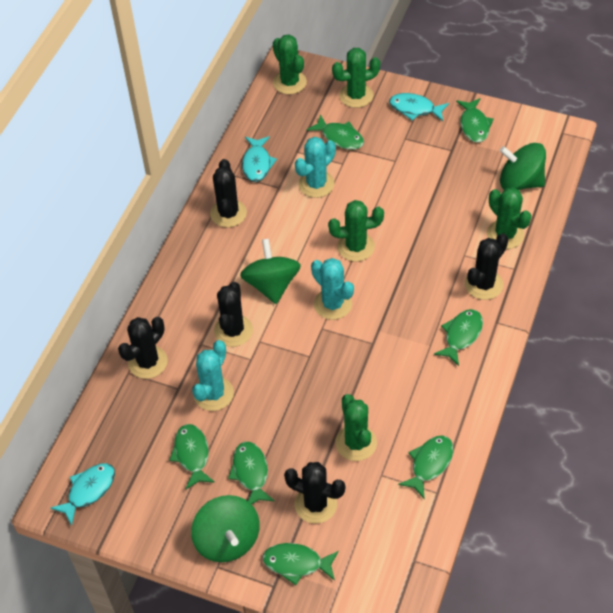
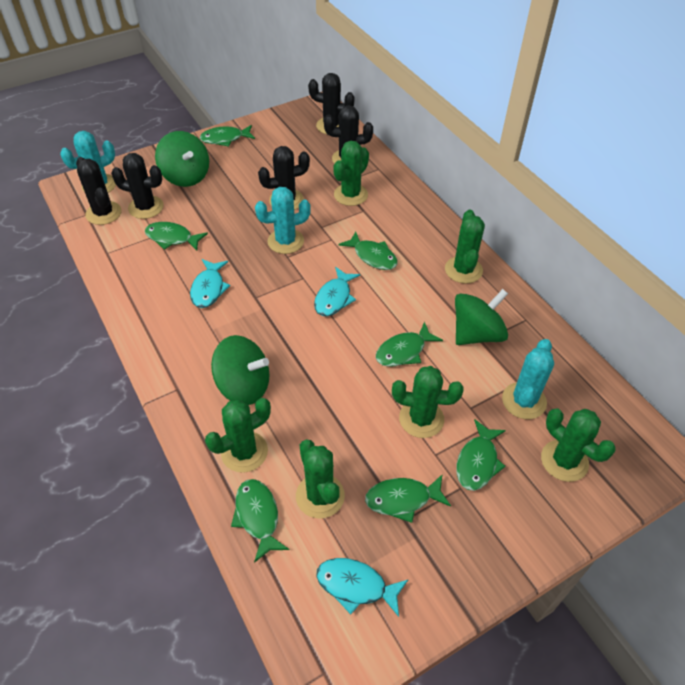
green cactus: 5 -> 6

